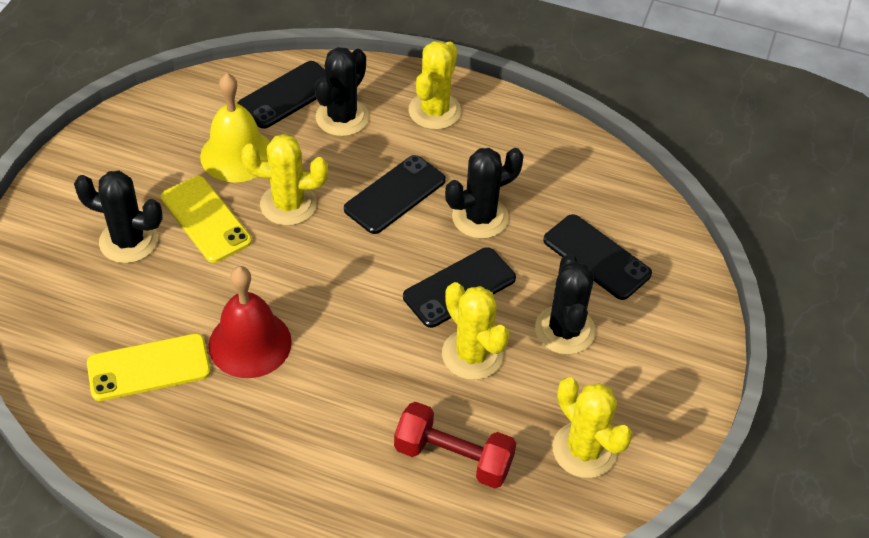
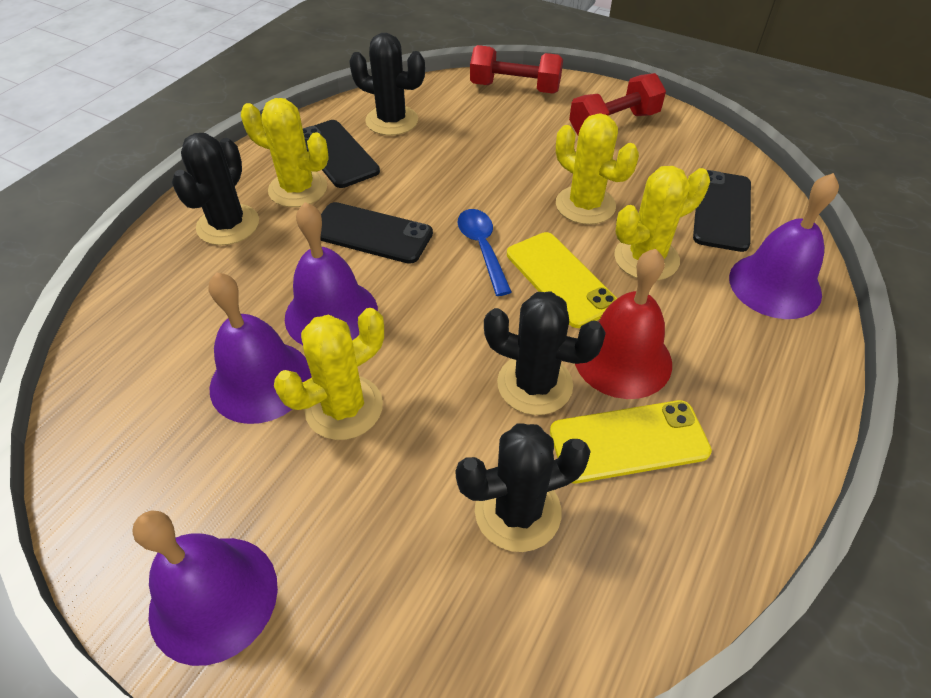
black phone: 4 -> 3
blue spoon: 0 -> 1
purple bell: 0 -> 4
red dumbbell: 1 -> 2
yellow bell: 1 -> 0

